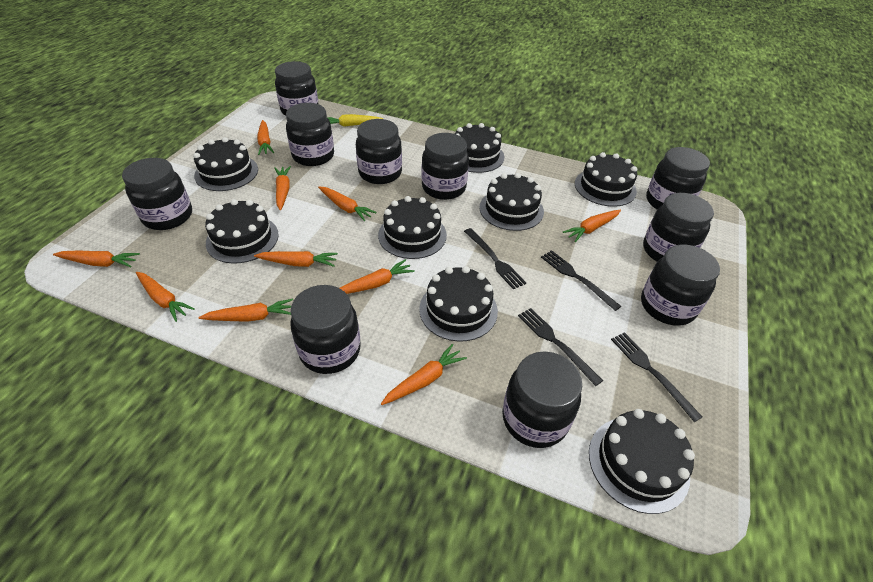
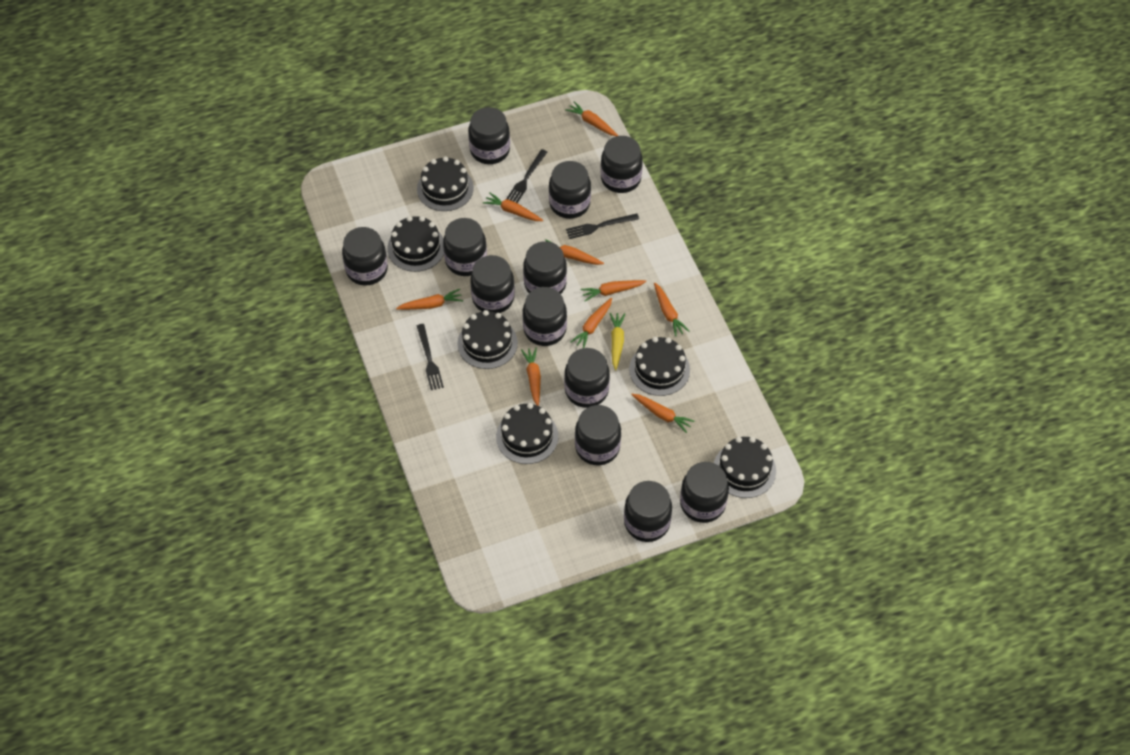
black cake: 8 -> 6
black fork: 4 -> 3
black jar: 10 -> 12
orange carrot: 10 -> 9

